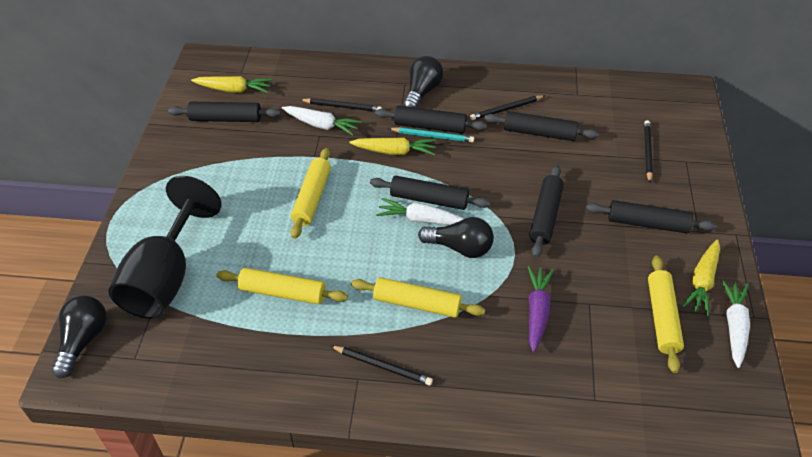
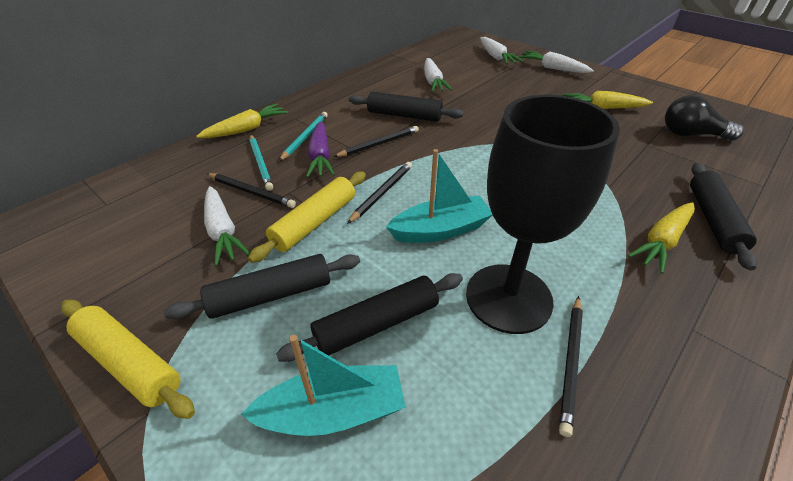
black light bulb: 3 -> 1
black rolling pin: 6 -> 4
turquoise boat: 0 -> 2
turquoise pencil: 1 -> 2
white carrot: 3 -> 4
yellow rolling pin: 4 -> 2

